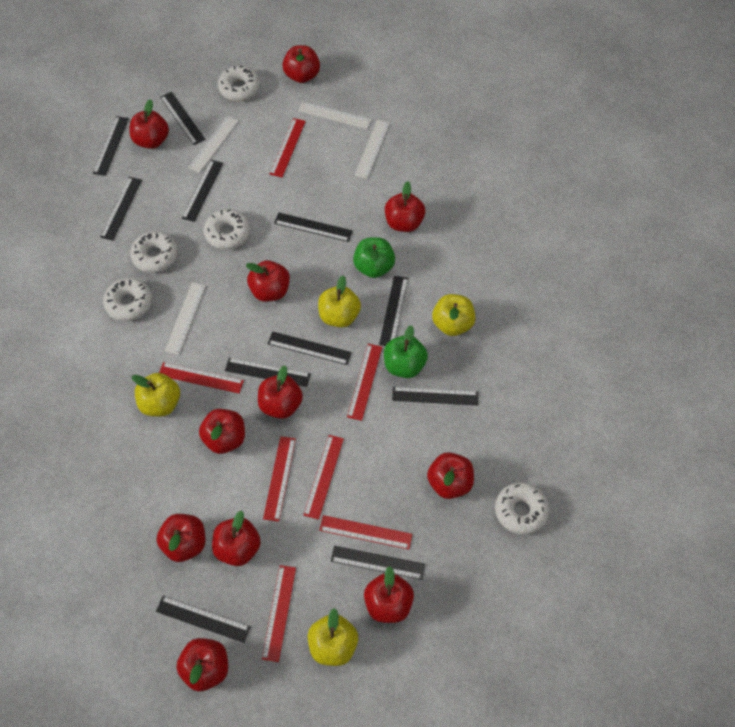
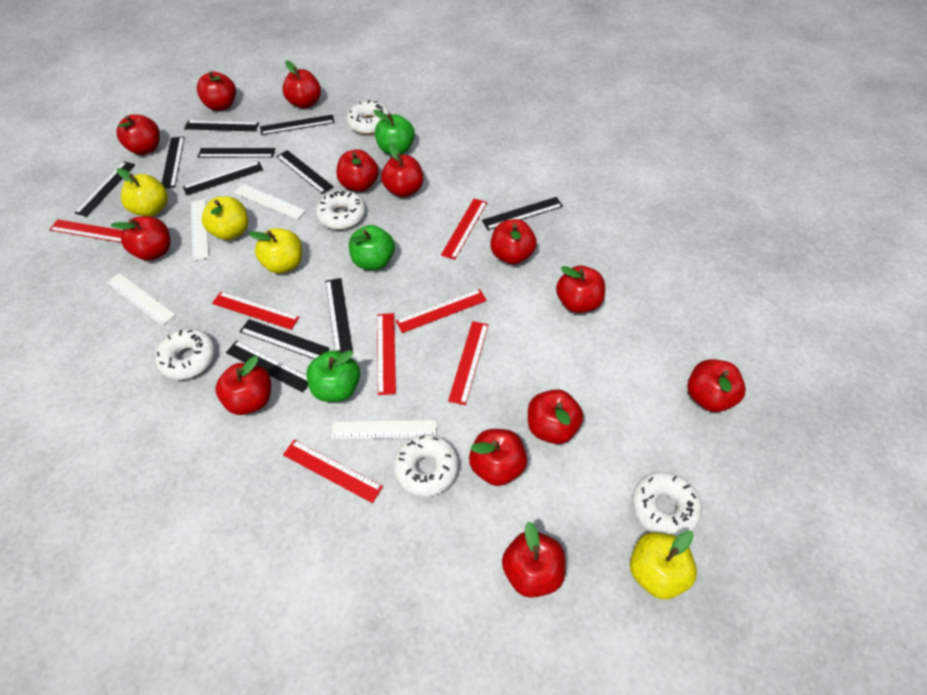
green apple: 2 -> 3
red apple: 11 -> 13

